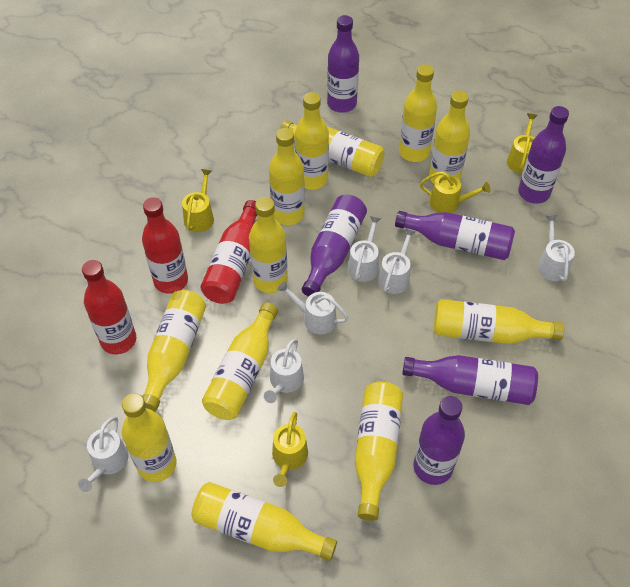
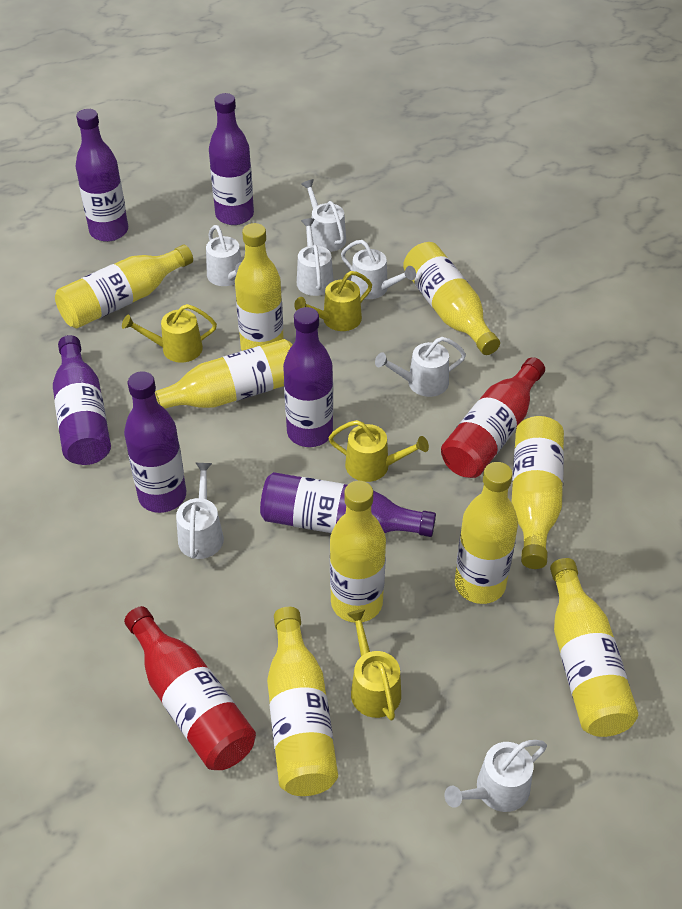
red bottle: 3 -> 2
white watering can: 6 -> 7
yellow bottle: 12 -> 9

